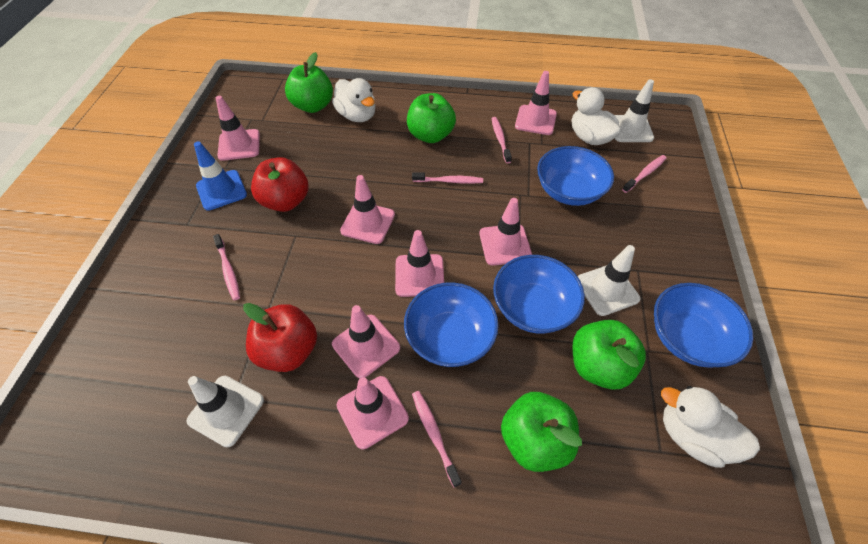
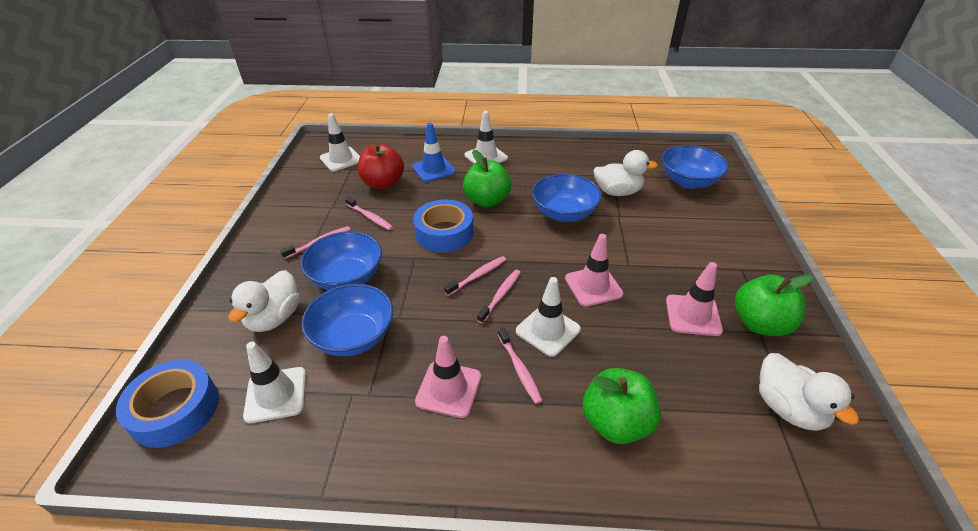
blue tape: 0 -> 2
green apple: 4 -> 3
pink traffic cone: 7 -> 3
red apple: 2 -> 1
white traffic cone: 3 -> 4

